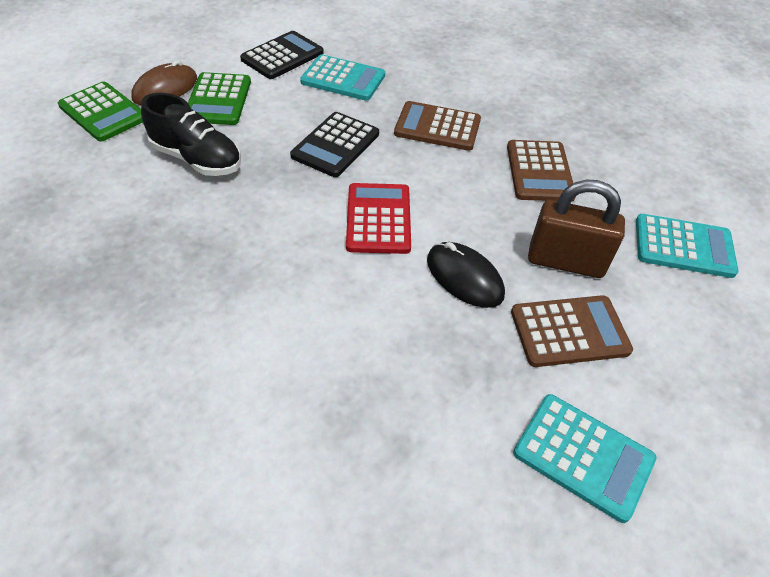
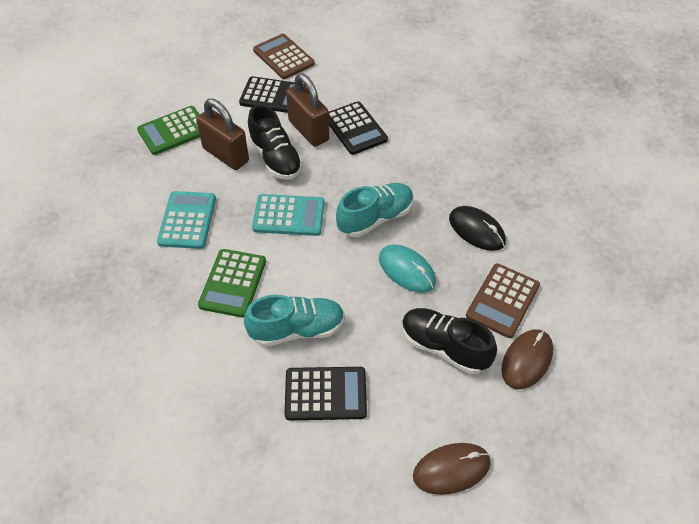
black calculator: 2 -> 3
black shoe: 1 -> 2
brown calculator: 3 -> 2
brown mouse: 1 -> 2
brown padlock: 1 -> 2
red calculator: 1 -> 0
turquoise calculator: 3 -> 2
turquoise mouse: 0 -> 1
turquoise shoe: 0 -> 2

